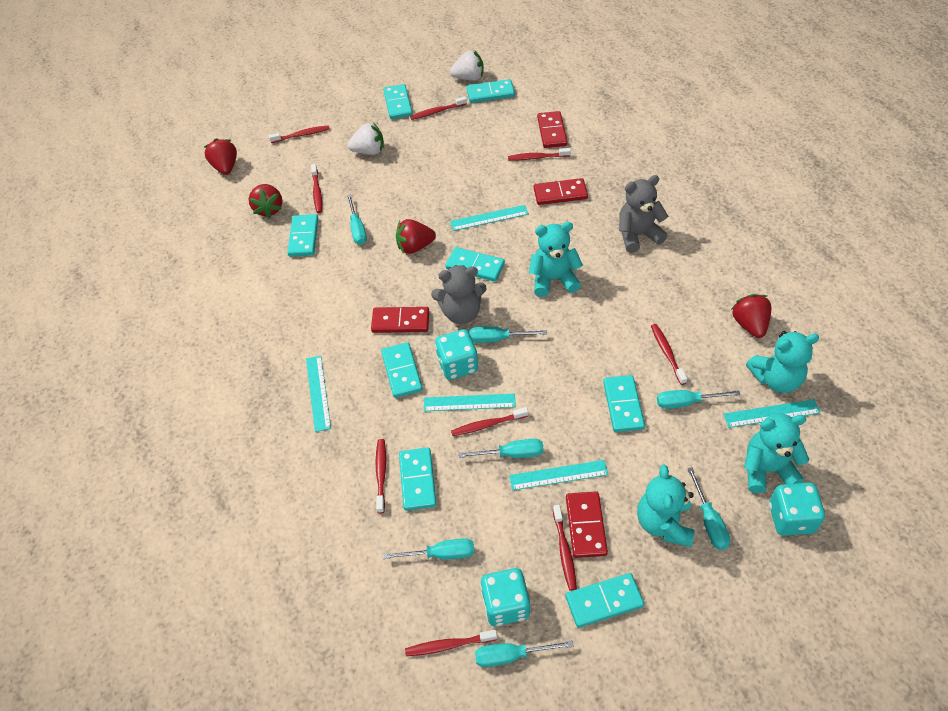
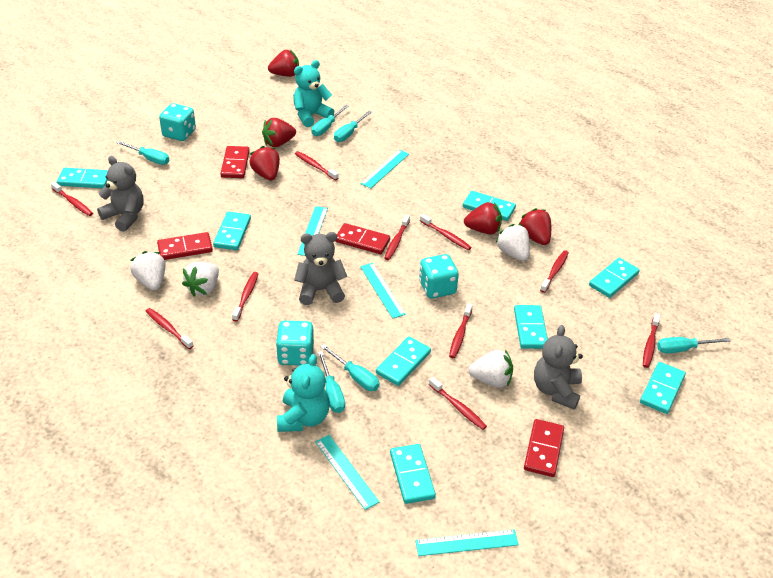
grey teddy bear: 2 -> 3
red strawberry: 4 -> 5
red toothbrush: 9 -> 10
turquoise screwdriver: 7 -> 6
turquoise teddy bear: 4 -> 2
white strawberry: 2 -> 4

